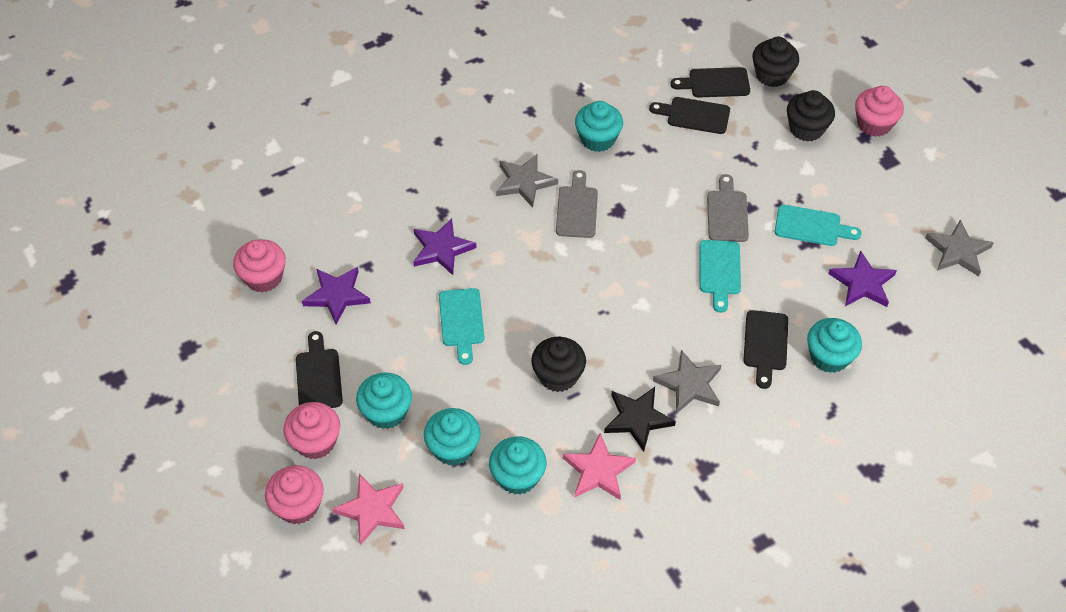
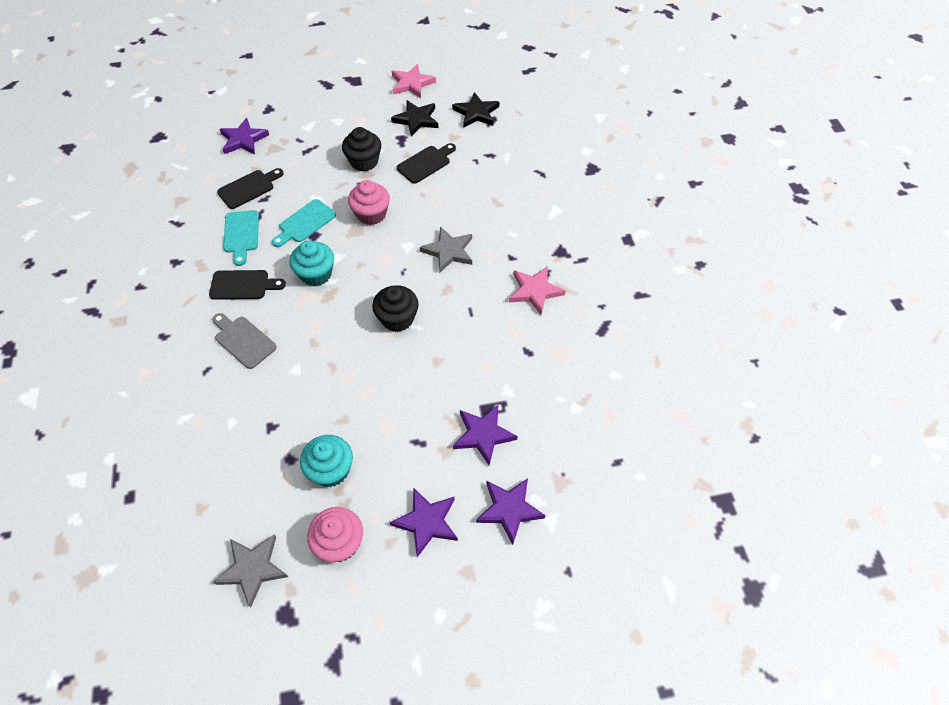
black cupcake: 3 -> 2
black cutting board: 4 -> 3
black star: 1 -> 2
grey cutting board: 2 -> 1
grey star: 3 -> 2
pink cupcake: 4 -> 2
purple star: 3 -> 4
turquoise cupcake: 5 -> 2
turquoise cutting board: 3 -> 2

